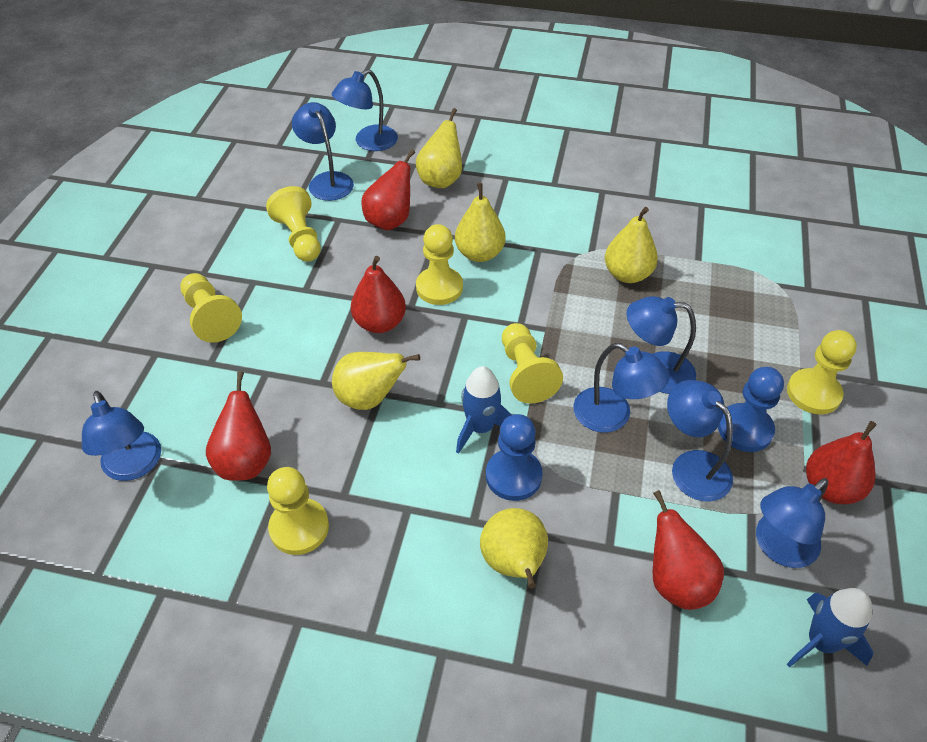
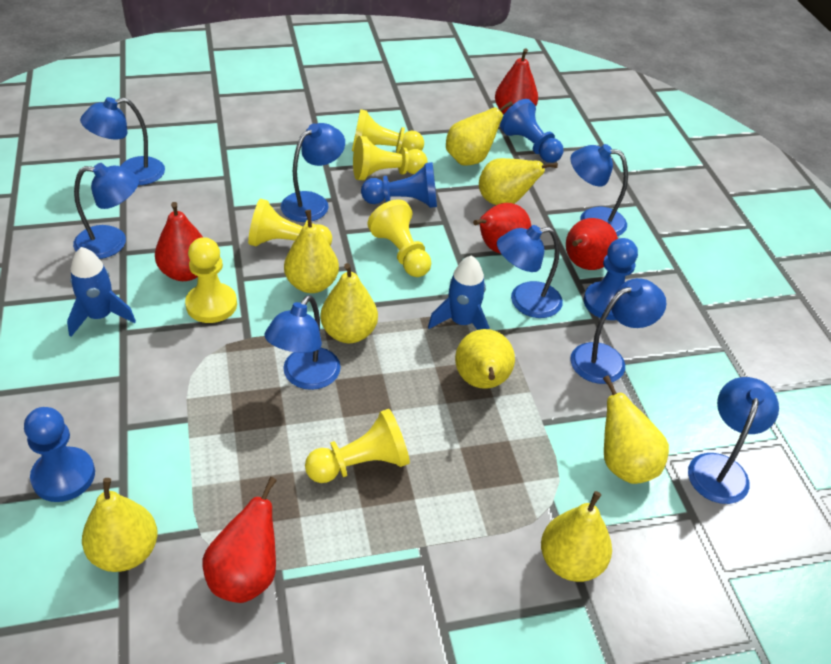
blue lamp: 7 -> 8
blue pawn: 2 -> 4
yellow pear: 5 -> 8

